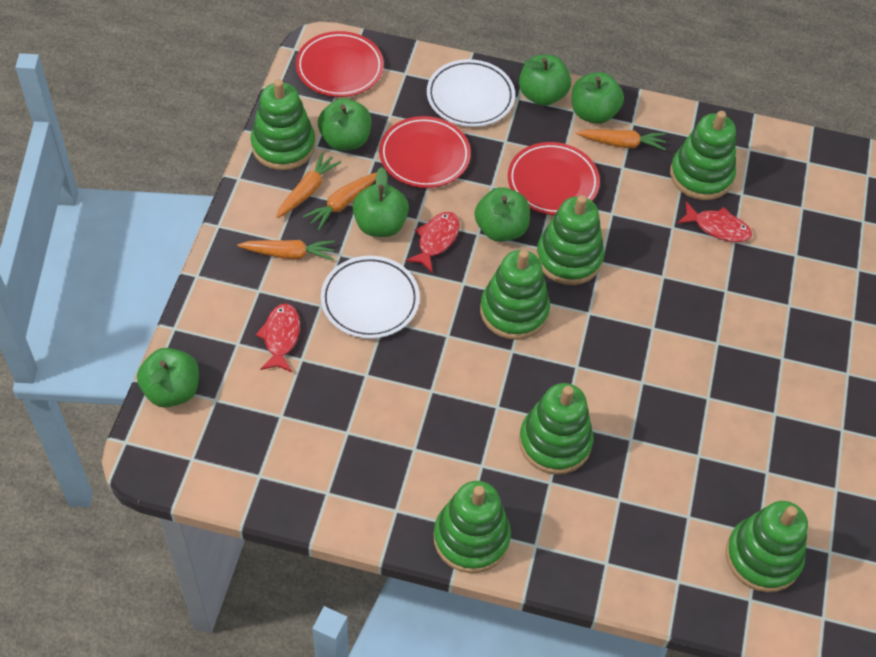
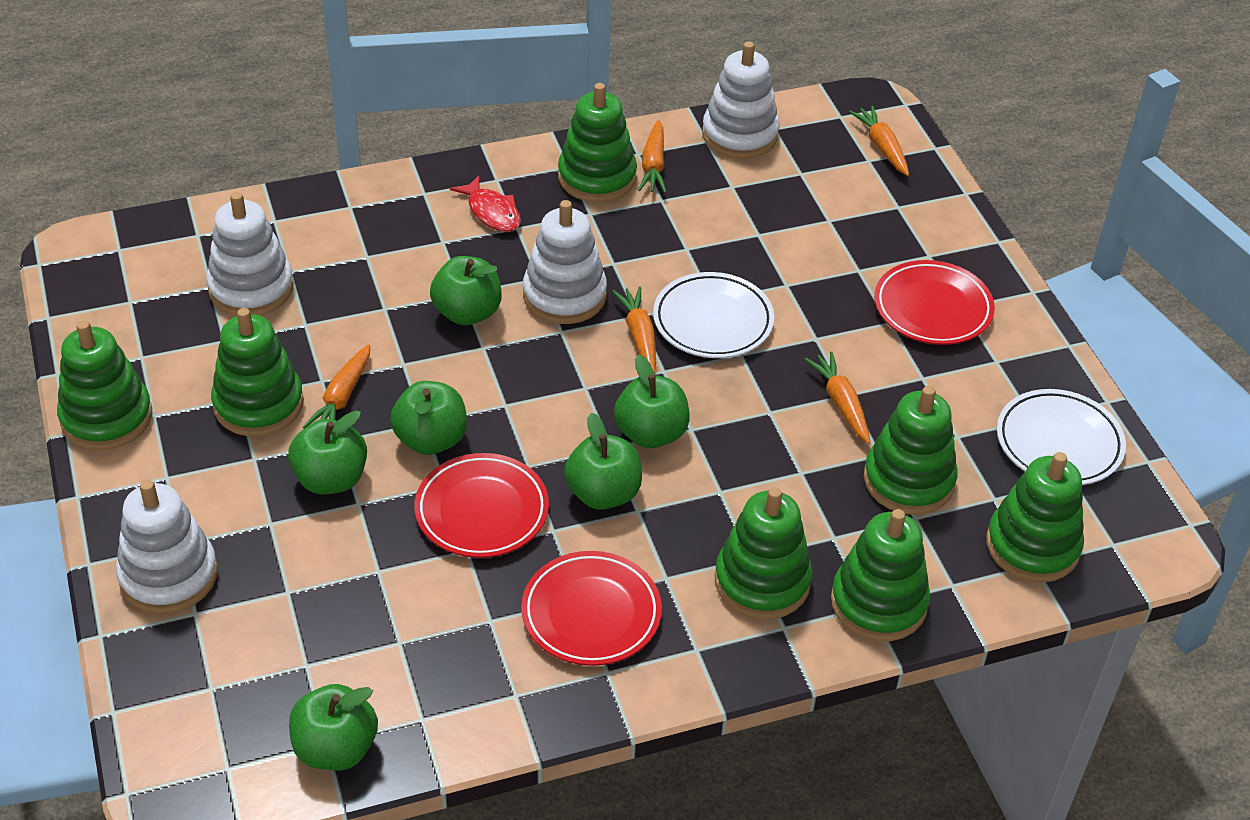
orange carrot: 4 -> 5
red fish: 3 -> 1
white stacking toy: 0 -> 4

